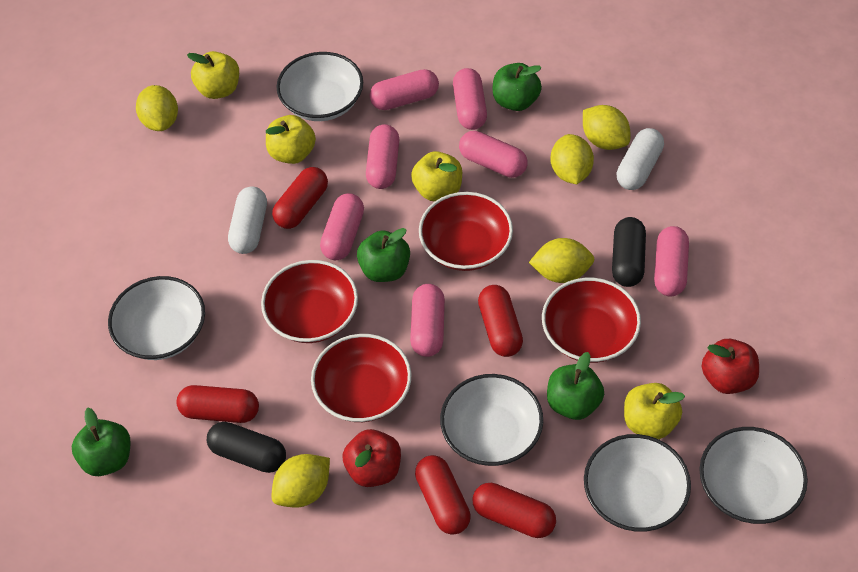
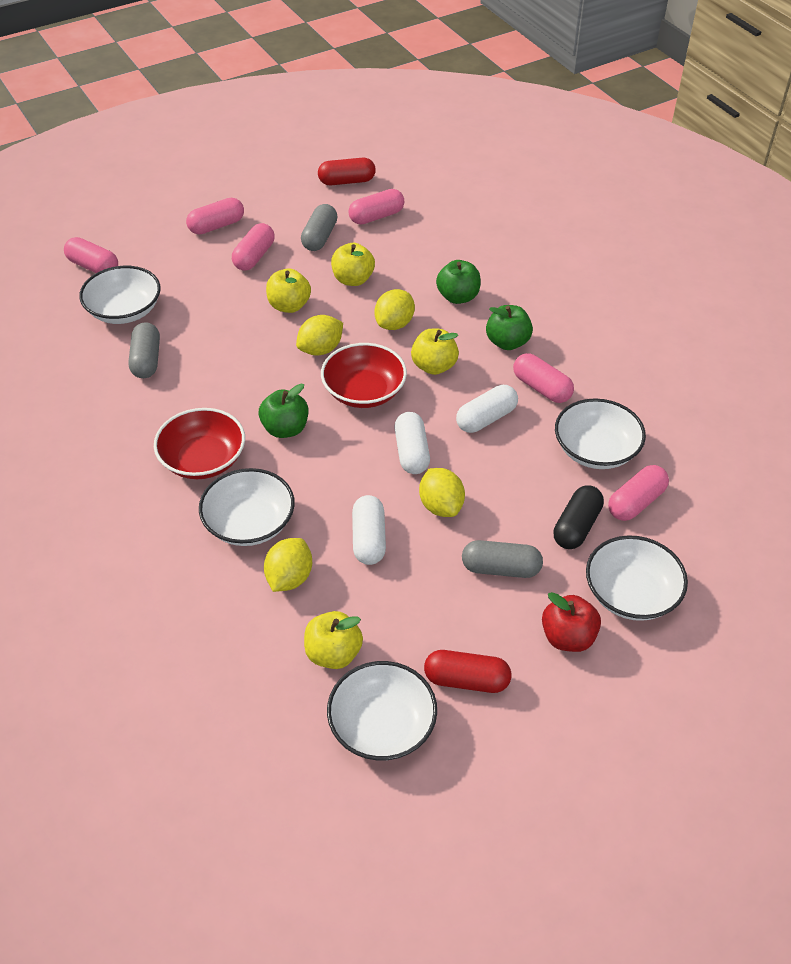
black capsule: 2 -> 1
green apple: 4 -> 3
grey capsule: 0 -> 3
pink capsule: 7 -> 6
red apple: 2 -> 1
red bowl: 4 -> 2
red capsule: 5 -> 2
white capsule: 2 -> 3
yellow lemon: 5 -> 4

